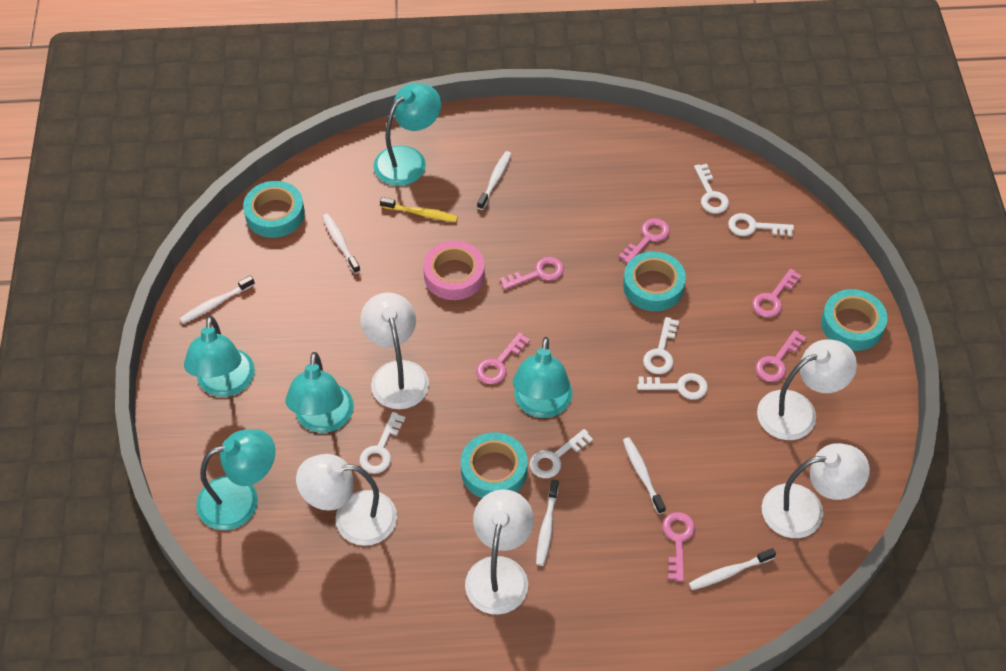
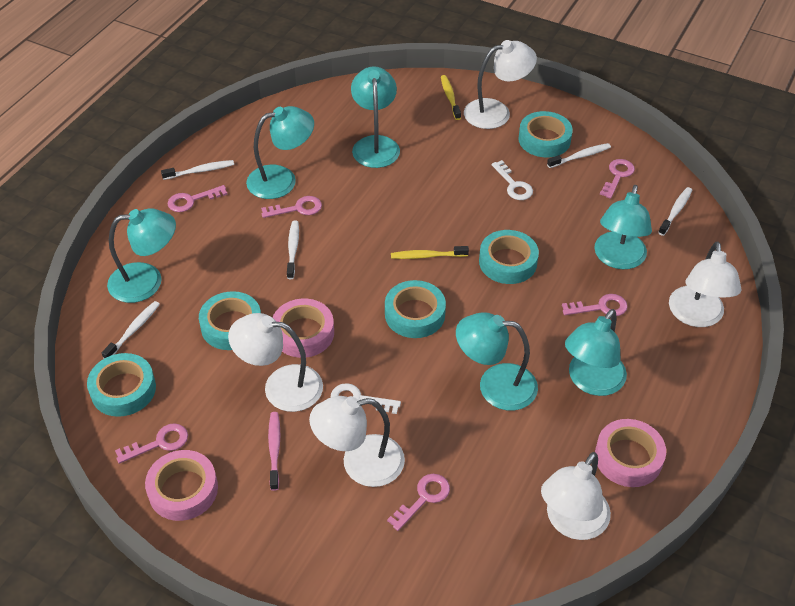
pink tape: 1 -> 3
pink toothbrush: 0 -> 1
turquoise lamp: 5 -> 6
turquoise tape: 4 -> 5
white key: 6 -> 2
white toothbrush: 6 -> 5
yellow toothbrush: 1 -> 2

